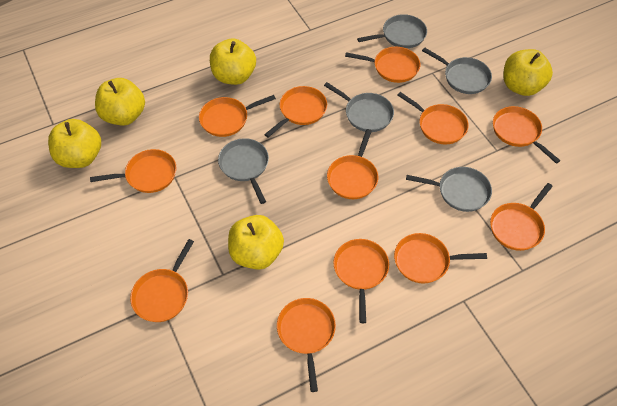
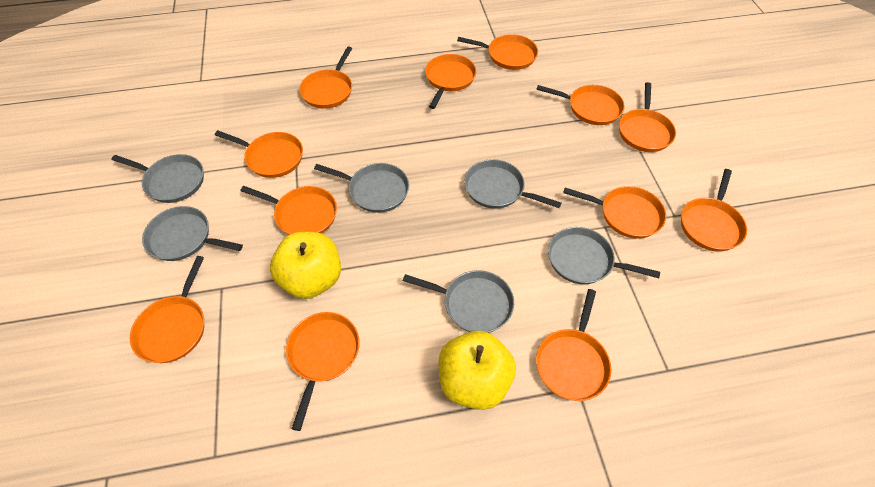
grey pan: 5 -> 6
yellow apple: 5 -> 2

